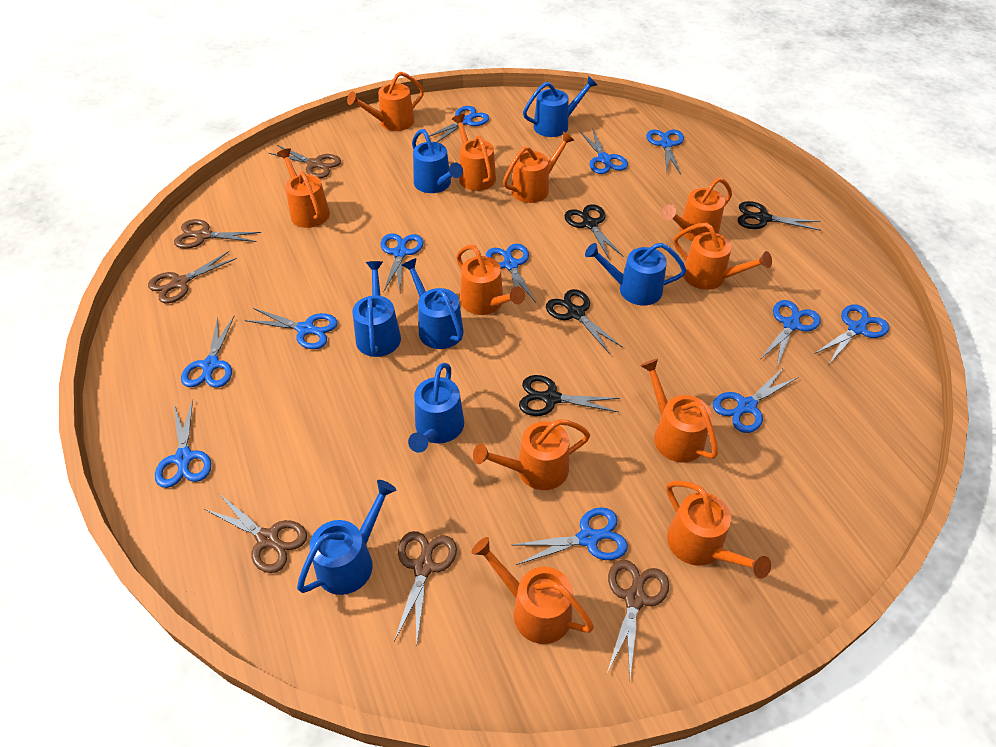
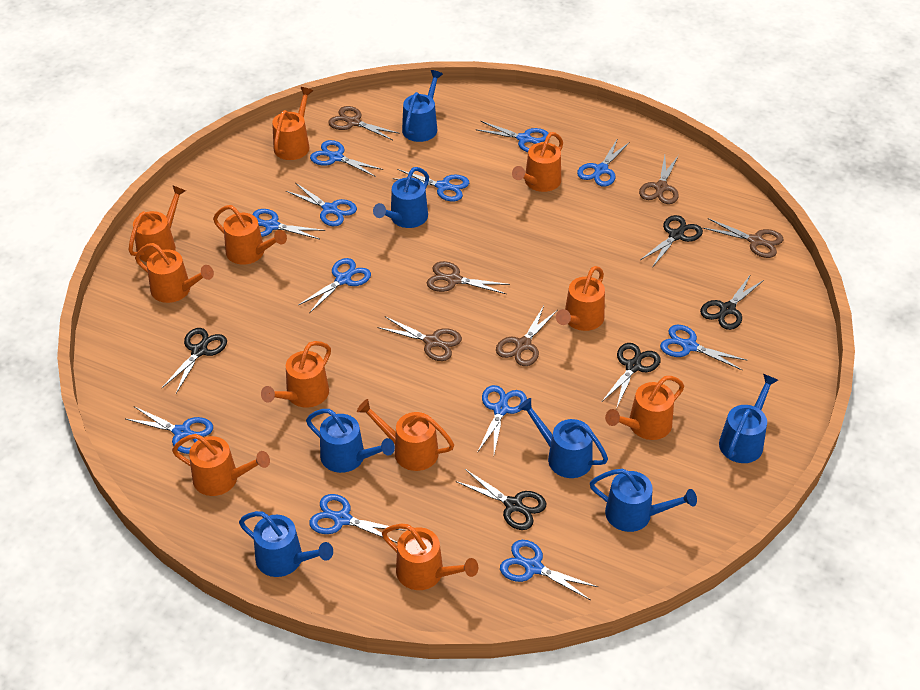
black scissors: 4 -> 5

